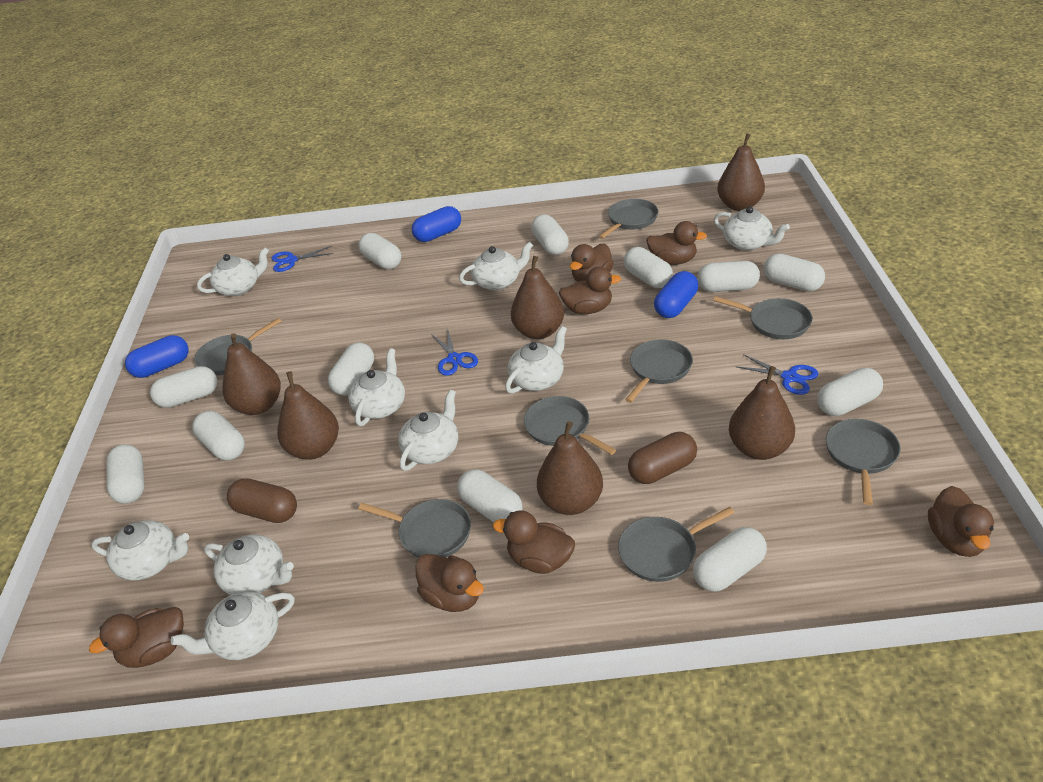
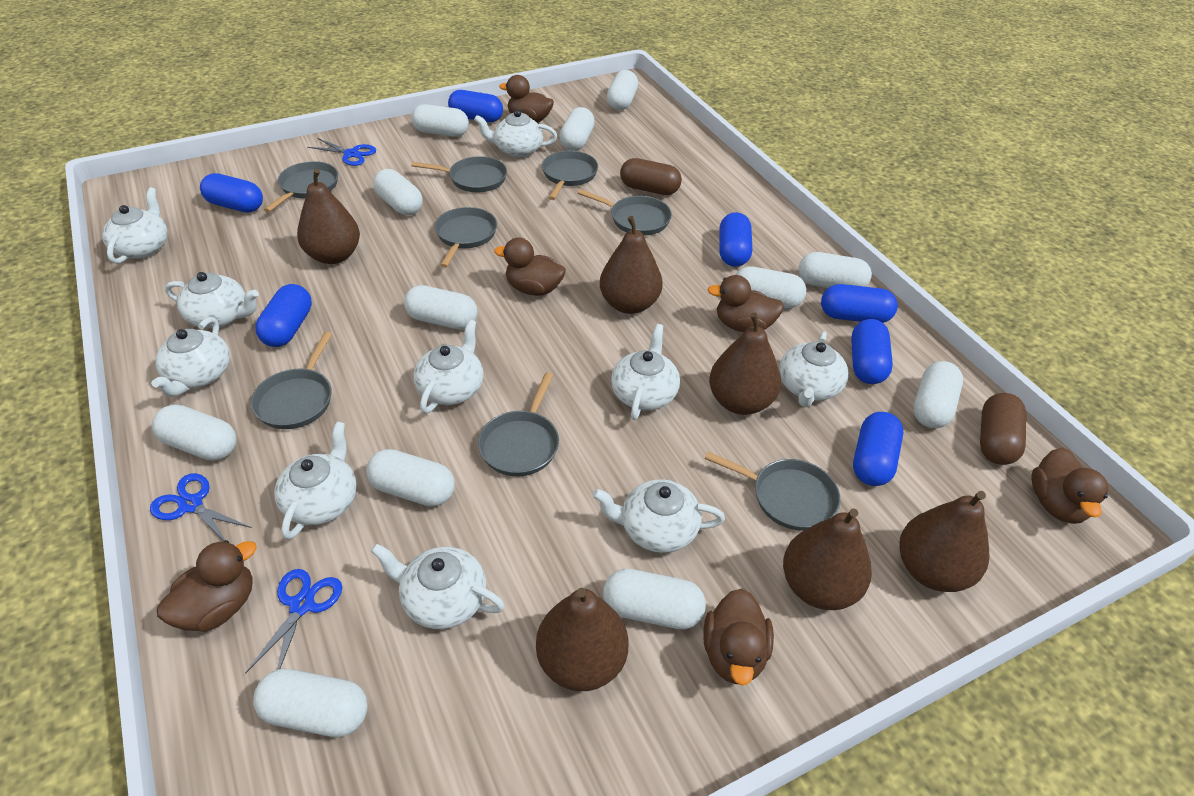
blue capsule: 3 -> 7
brown duck: 7 -> 6
white teapot: 9 -> 10

